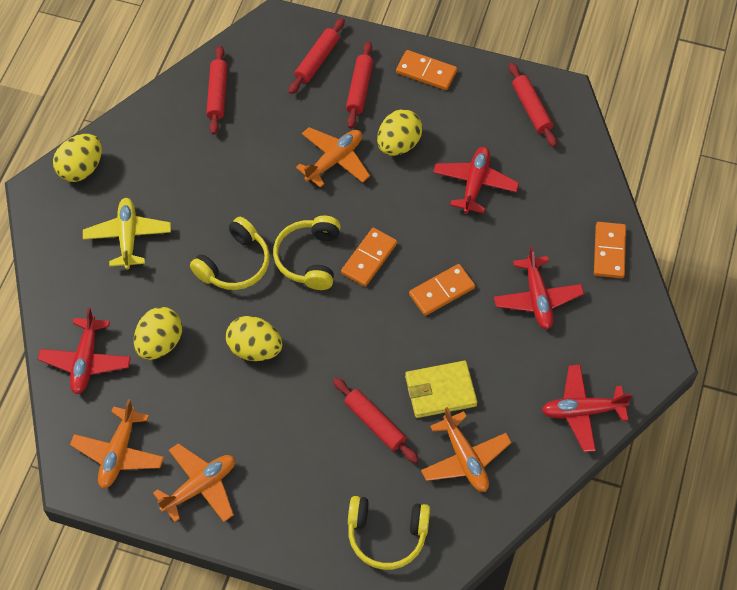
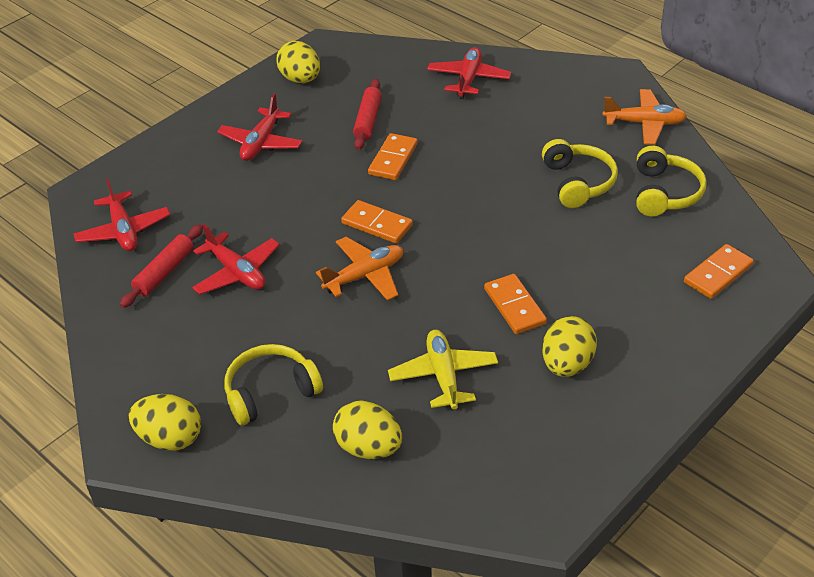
orange plane: 4 -> 2
red rolling pin: 5 -> 2
yellow wallet: 1 -> 0

